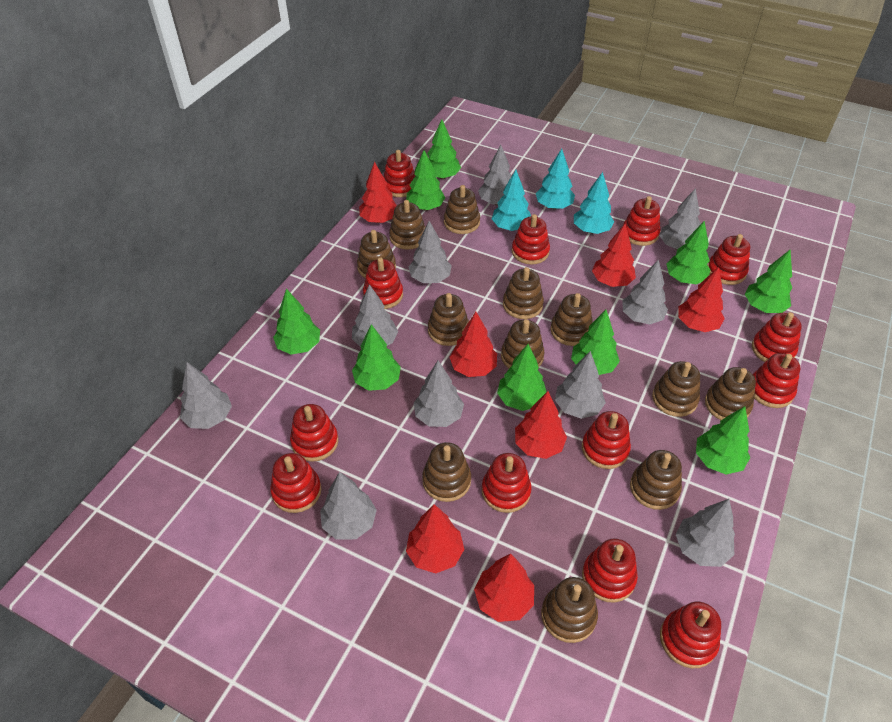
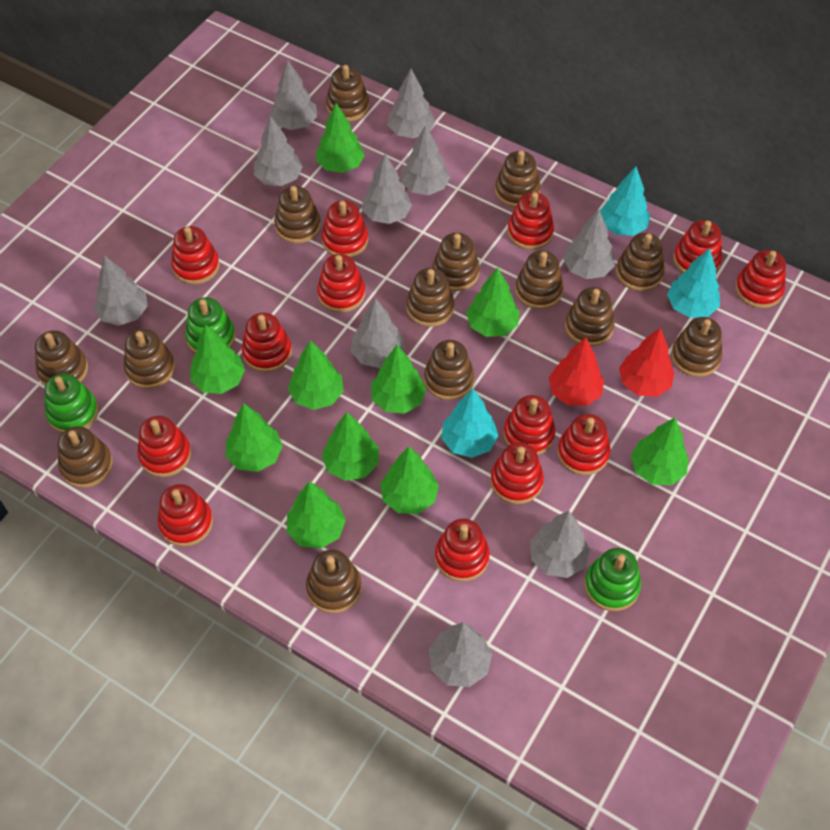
brown stacking toy: 12 -> 14
green stacking toy: 0 -> 3
green tree: 9 -> 10
red tree: 7 -> 2

